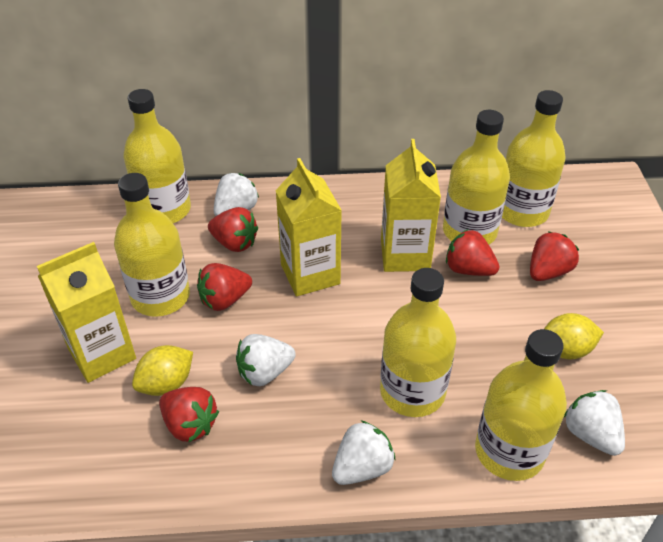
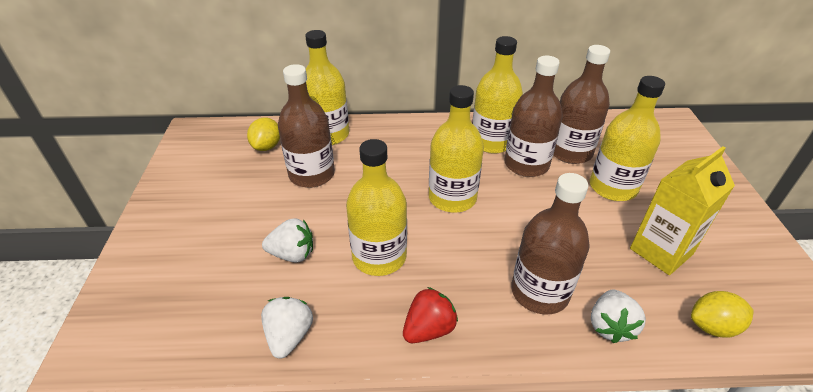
brown bottle: 0 -> 4
red strawberry: 5 -> 1
white strawberry: 4 -> 3
yellow bottle: 6 -> 5
yellow carton: 3 -> 1

